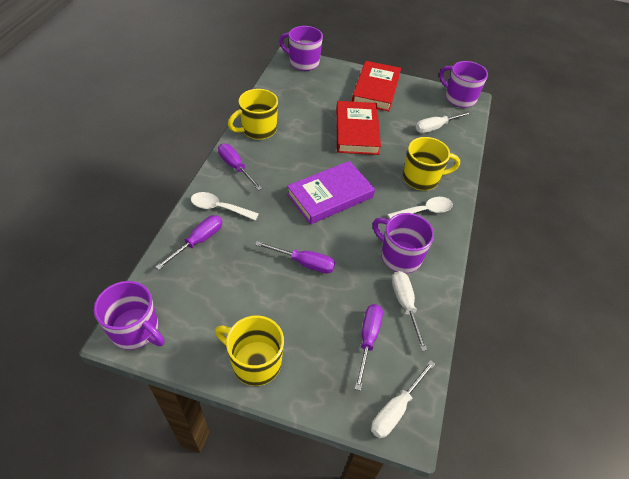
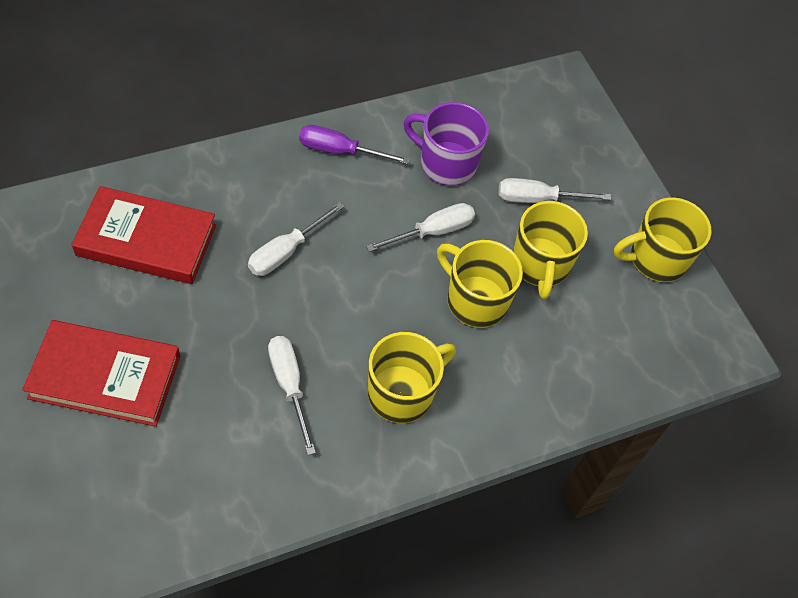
purple book: 1 -> 0
purple mug: 4 -> 1
purple screwdriver: 4 -> 1
white screwdriver: 3 -> 4
white spoon: 2 -> 0
yellow mug: 3 -> 4

